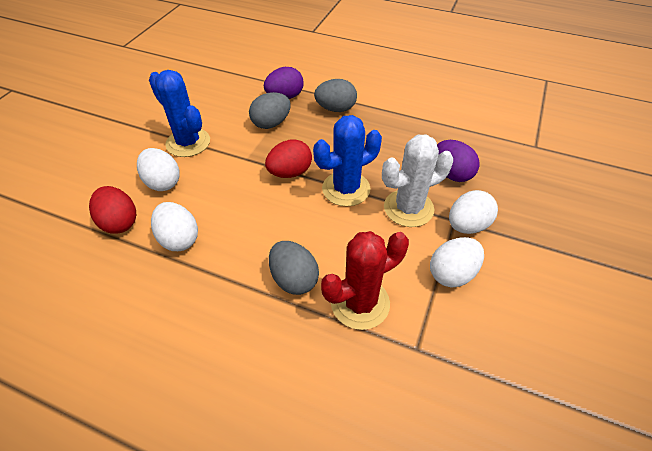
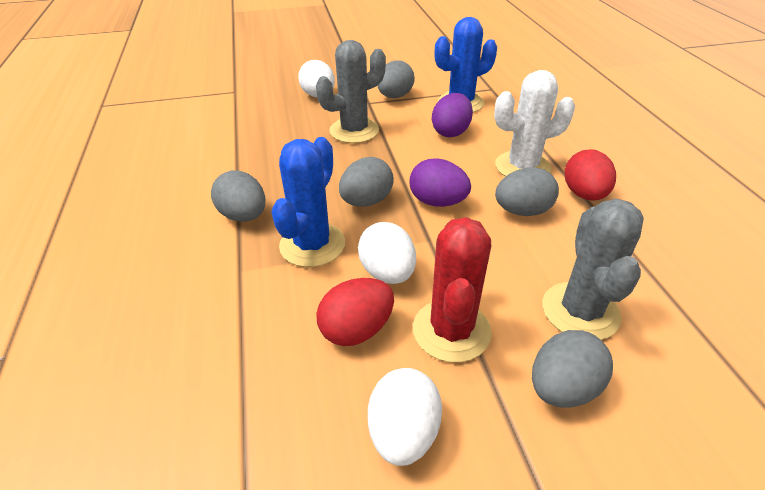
grey cactus: 0 -> 2
grey egg: 3 -> 5
white egg: 4 -> 3

